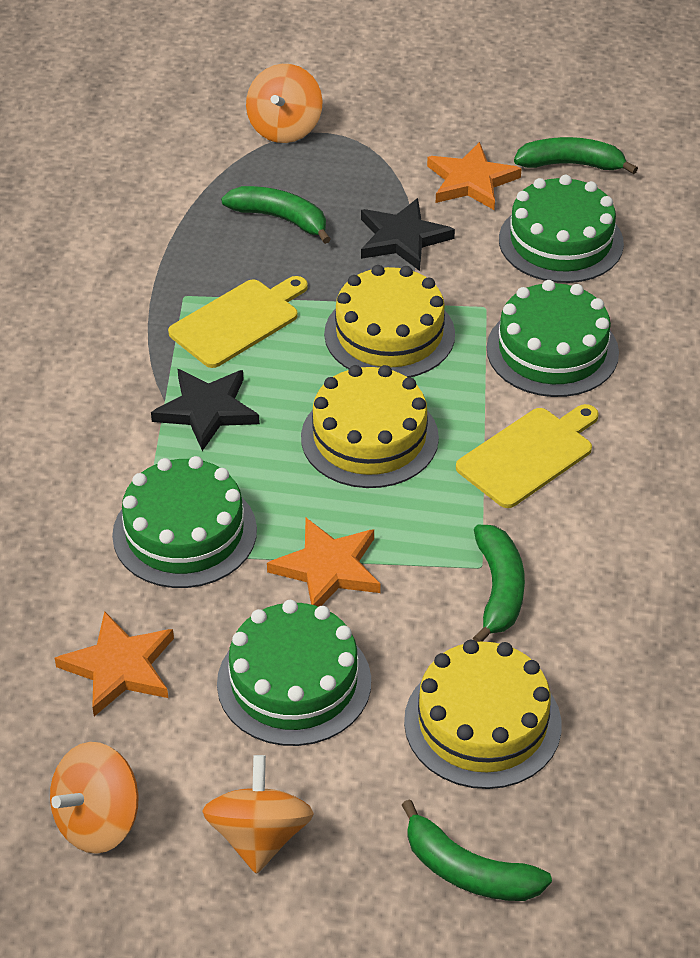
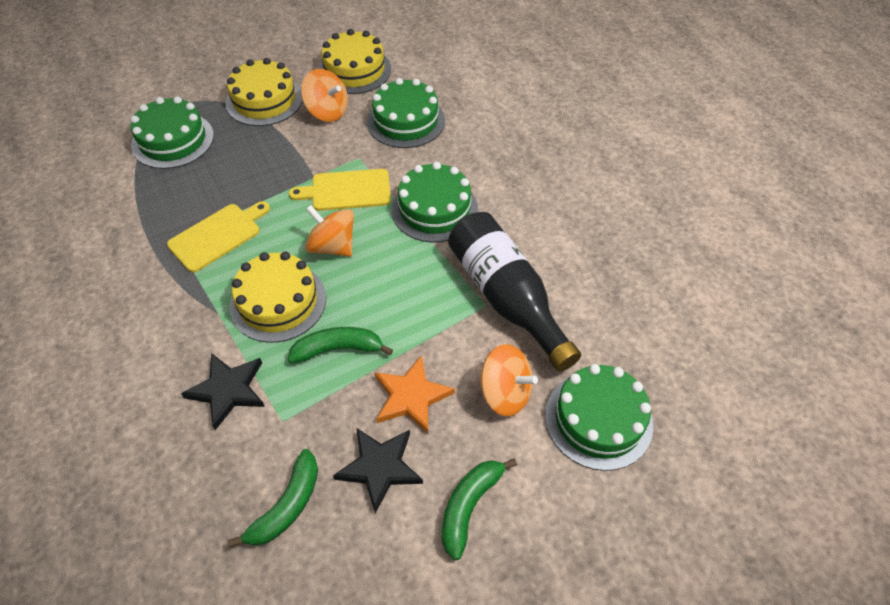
black bottle: 0 -> 1
green banana: 4 -> 3
orange star: 3 -> 1

